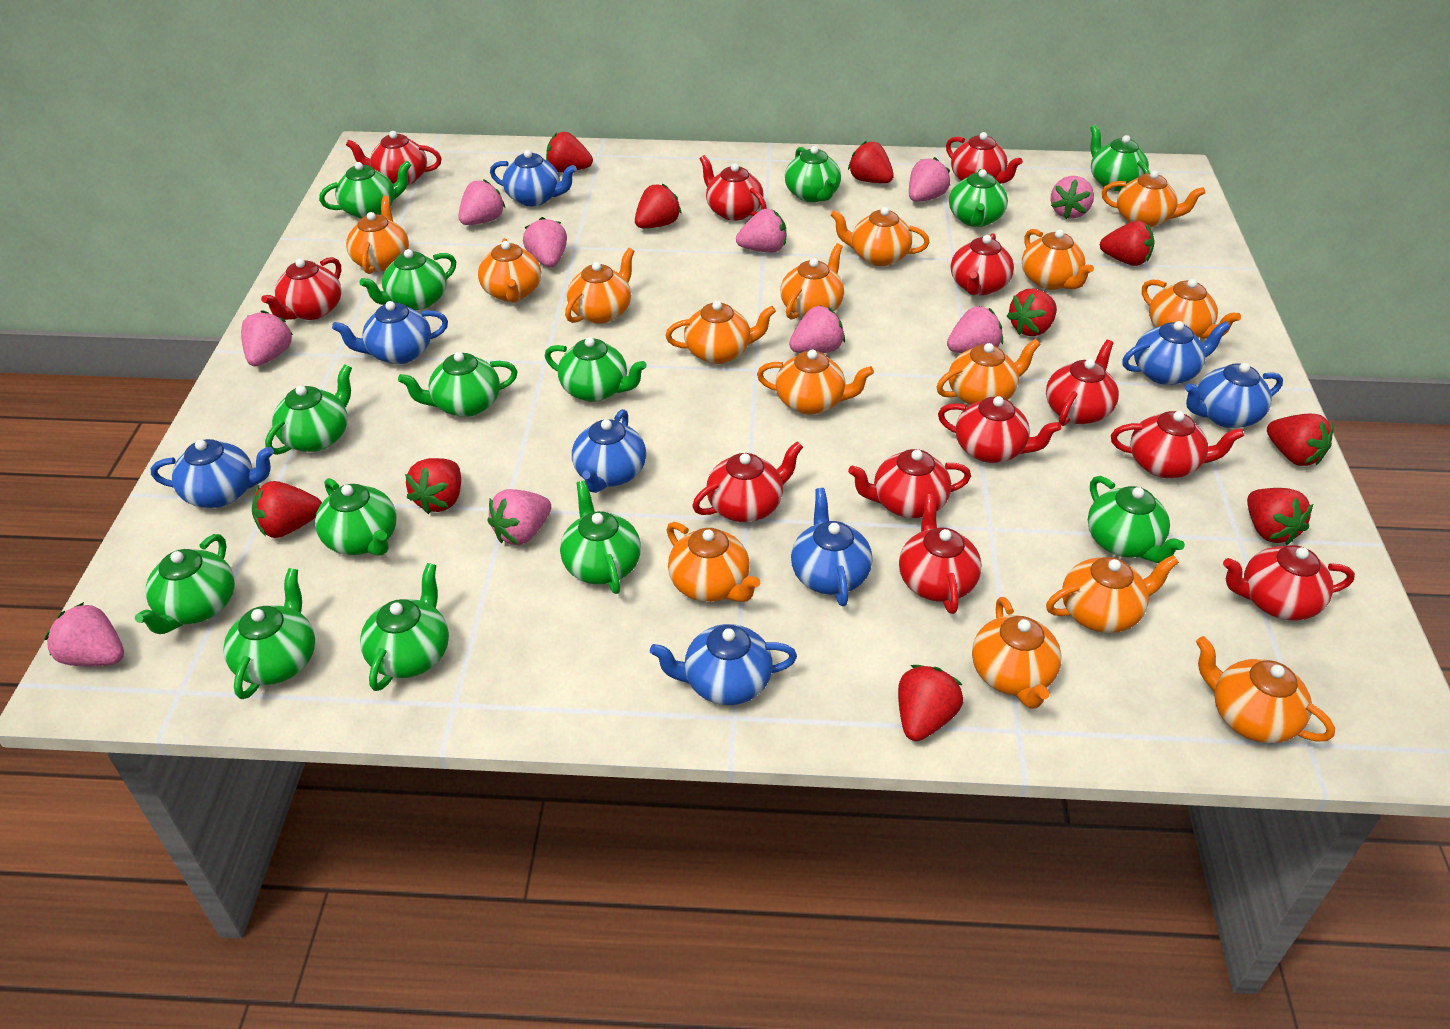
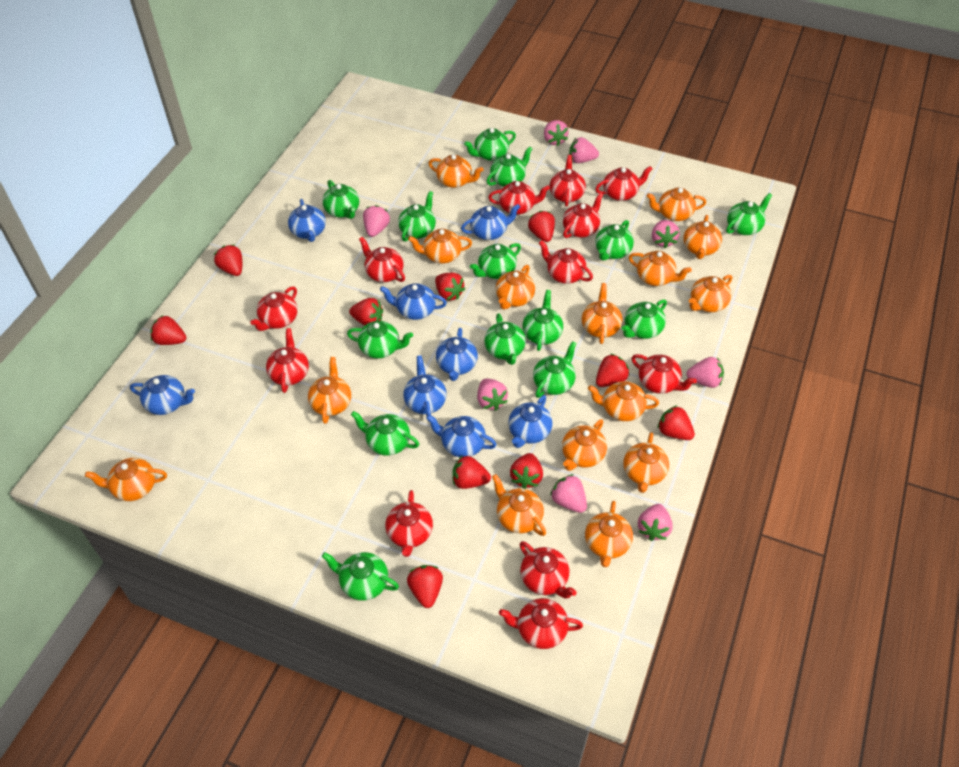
pink strawberry: 10 -> 8

